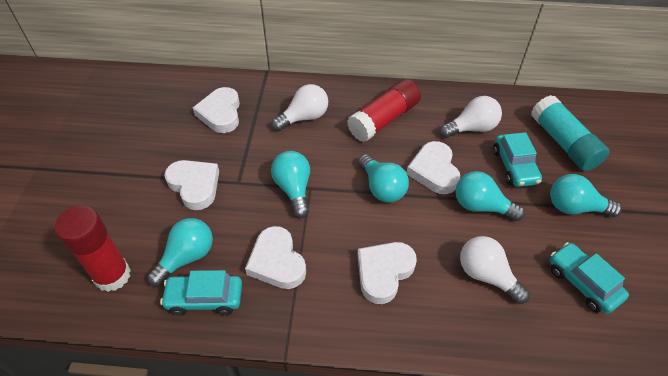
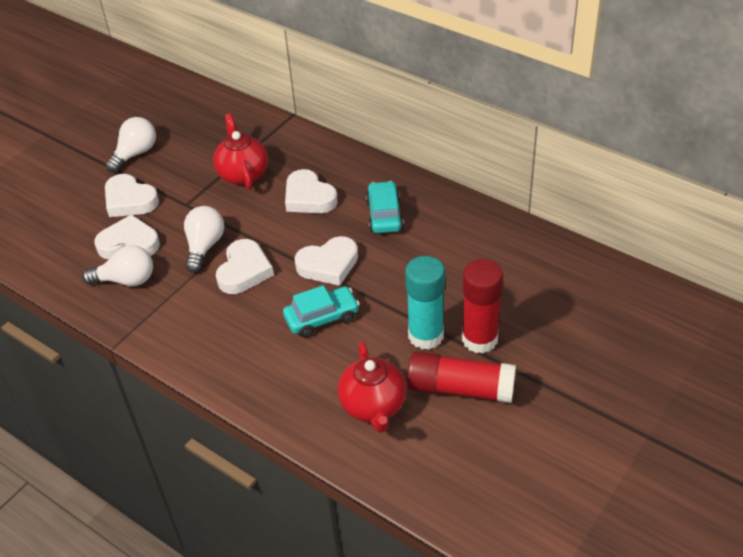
red teapot: 0 -> 2
turquoise car: 3 -> 2
turquoise light bulb: 5 -> 0

